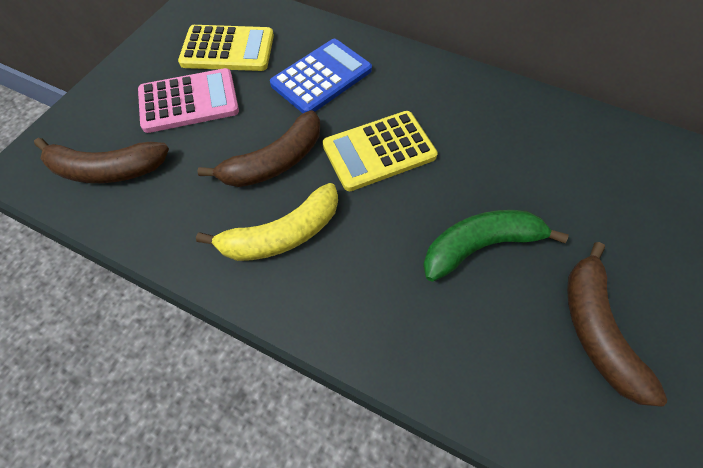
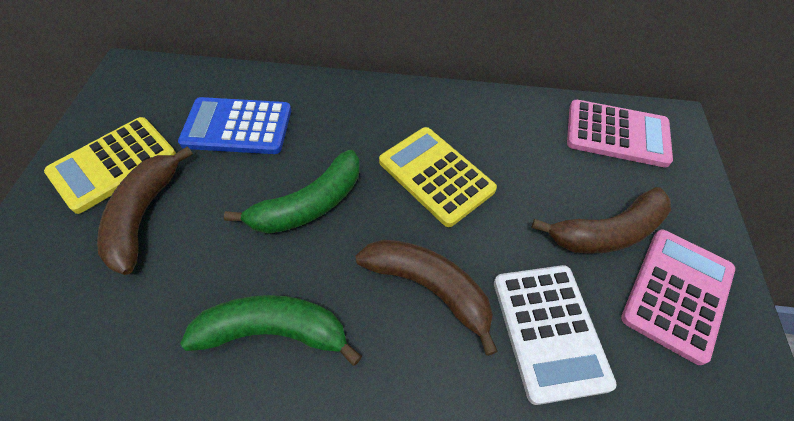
green banana: 1 -> 2
pink calculator: 1 -> 2
white calculator: 0 -> 1
yellow banana: 1 -> 0

